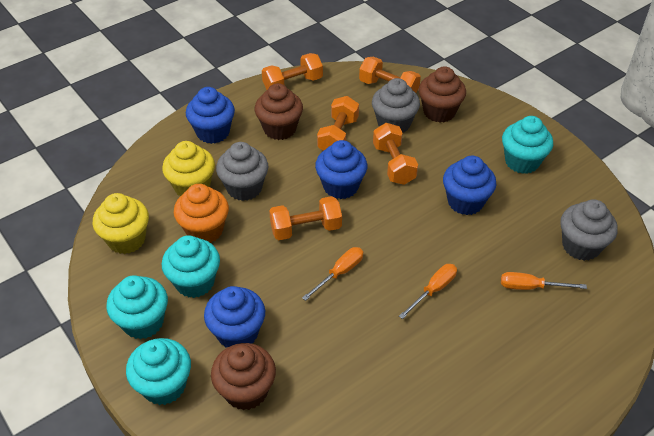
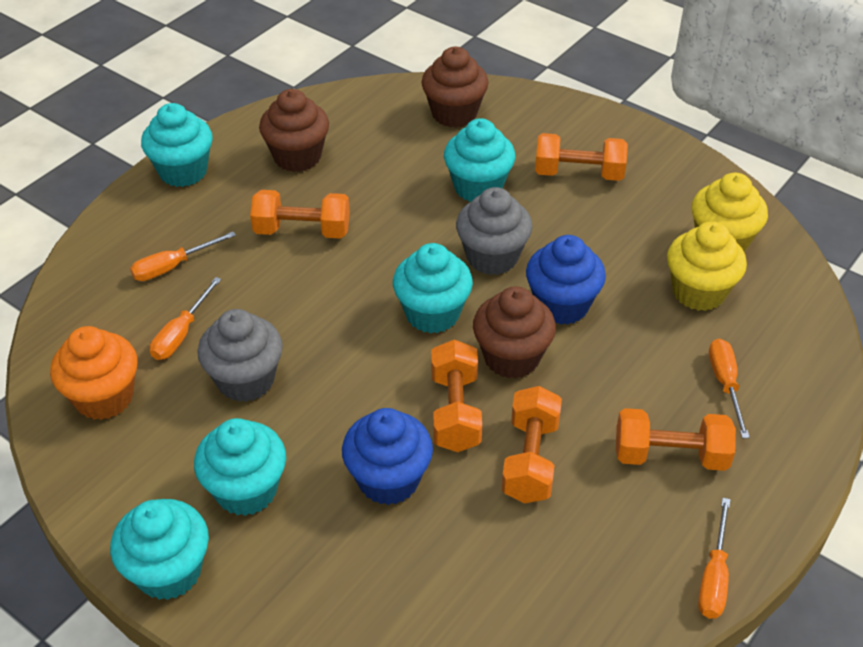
blue cupcake: 4 -> 2
grey cupcake: 3 -> 2
orange screwdriver: 3 -> 4
turquoise cupcake: 4 -> 5

